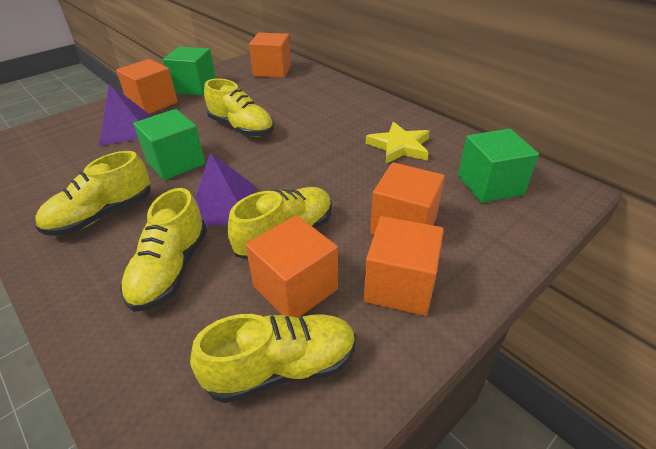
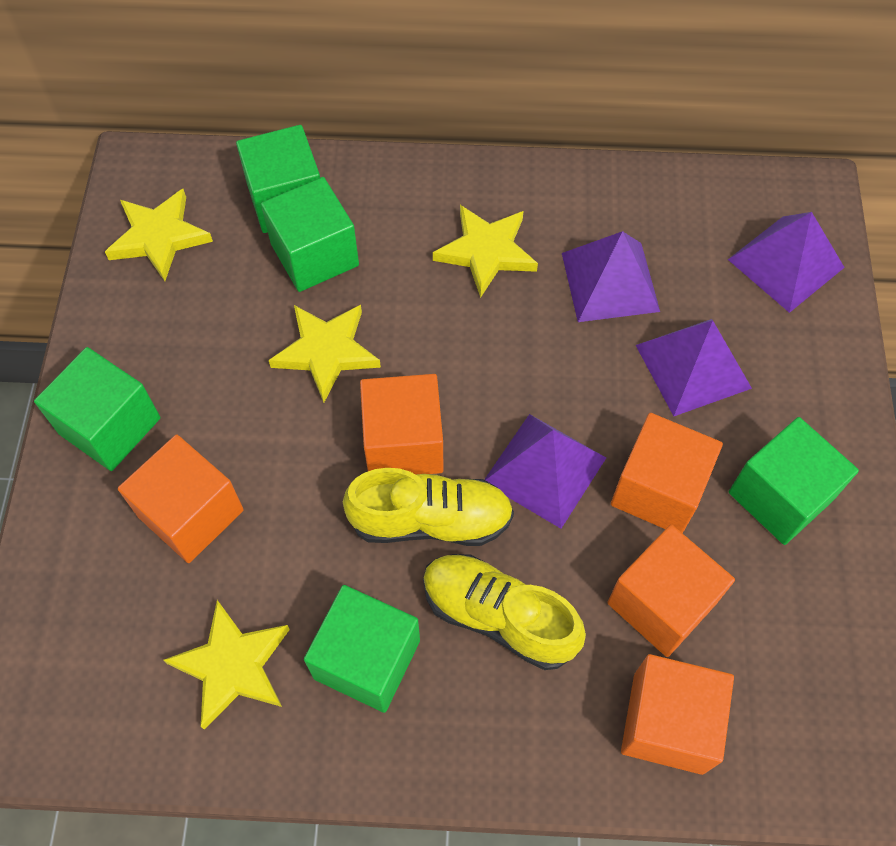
green cube: 3 -> 5
purple pyramid: 2 -> 4
yellow shoe: 5 -> 2
yellow star: 1 -> 4

